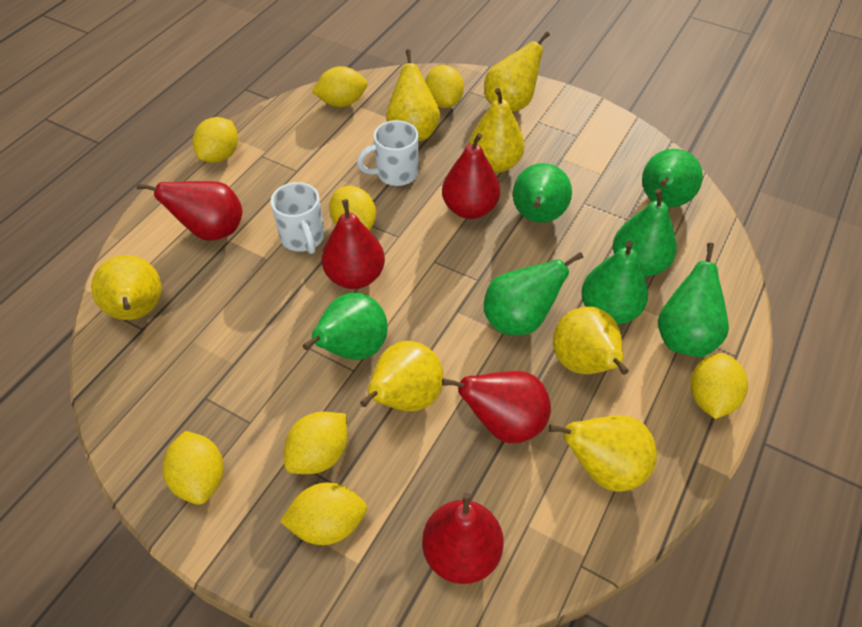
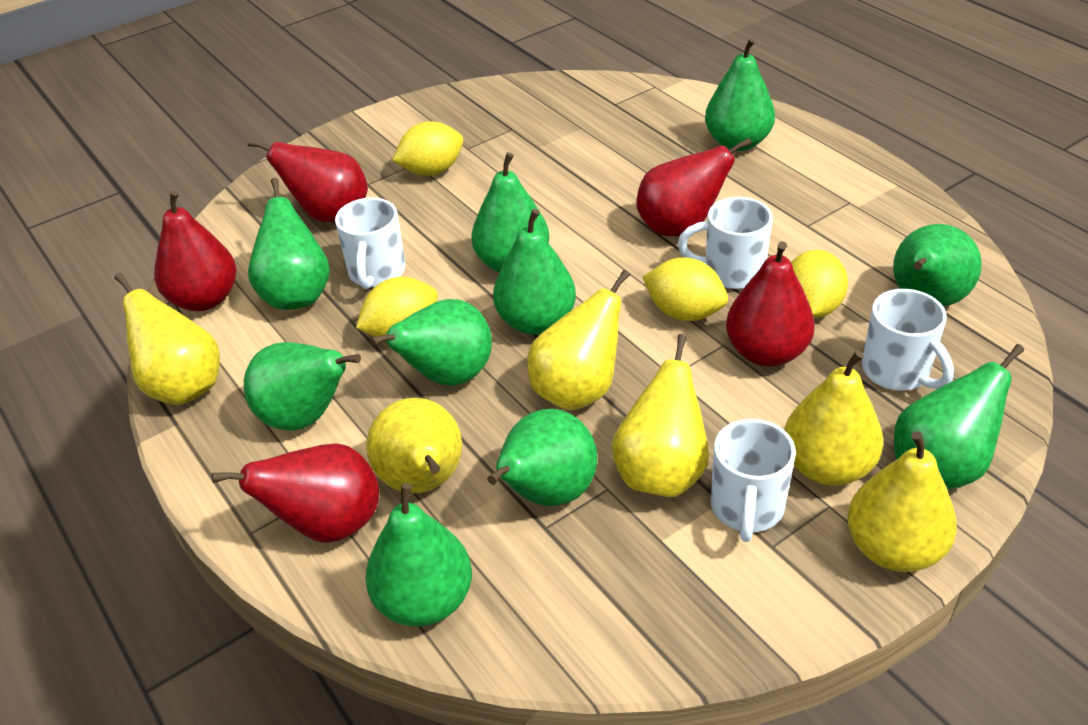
green pear: 7 -> 10
white mug: 2 -> 4
yellow lemon: 8 -> 4
yellow pear: 7 -> 6

